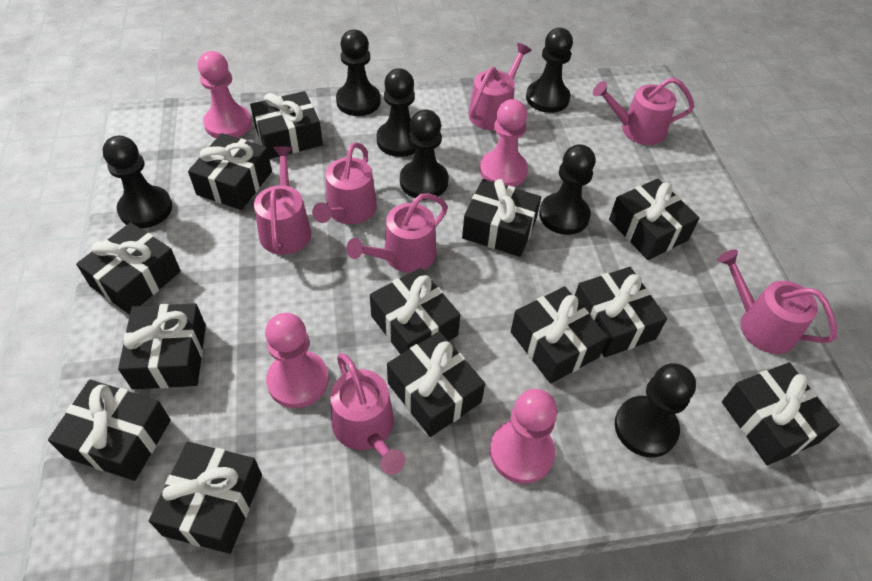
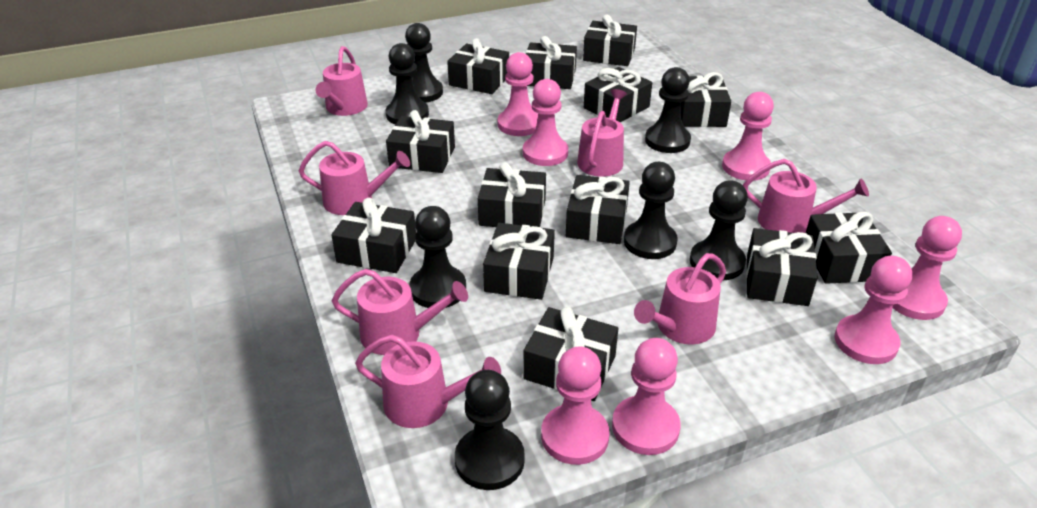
pink pawn: 4 -> 7

